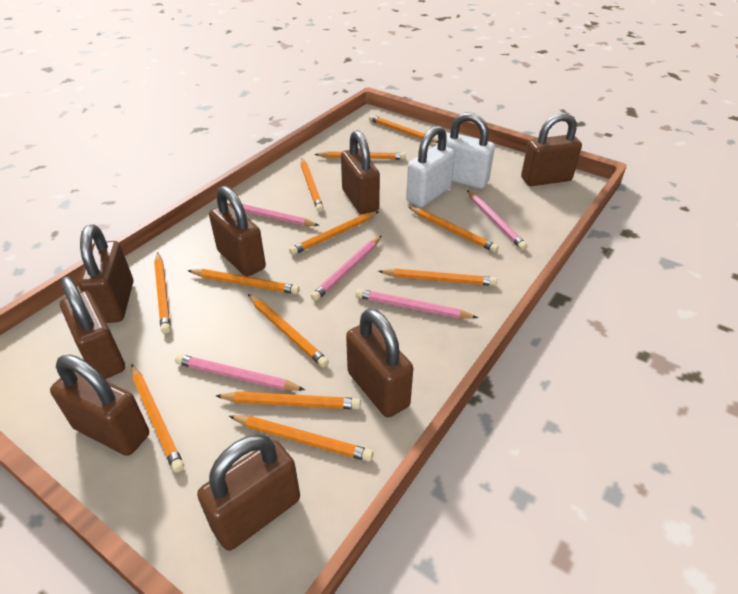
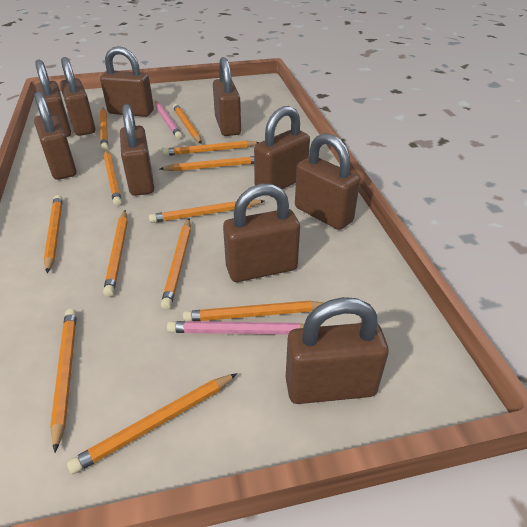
brown padlock: 8 -> 10
pink pencil: 5 -> 2
white padlock: 2 -> 0

